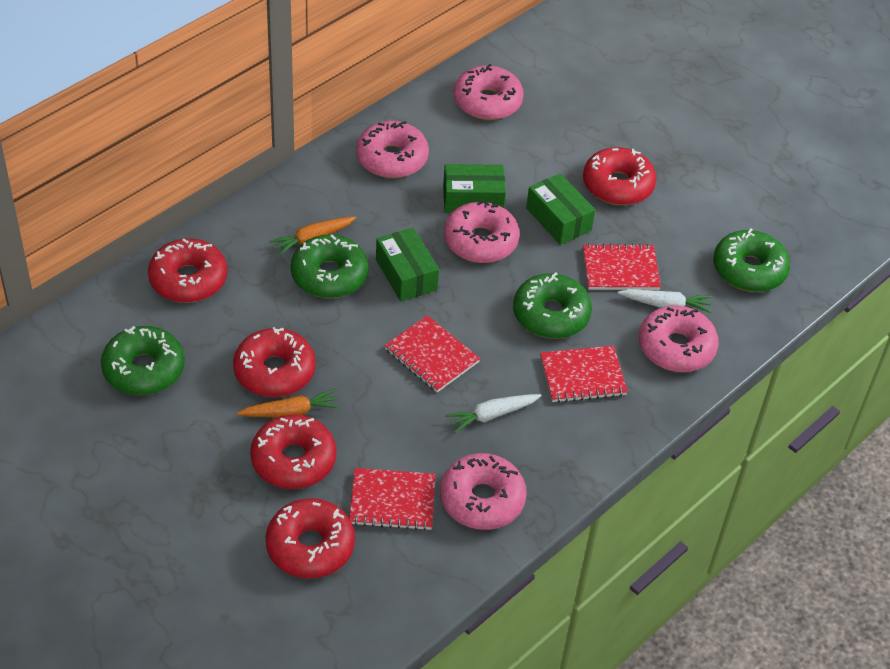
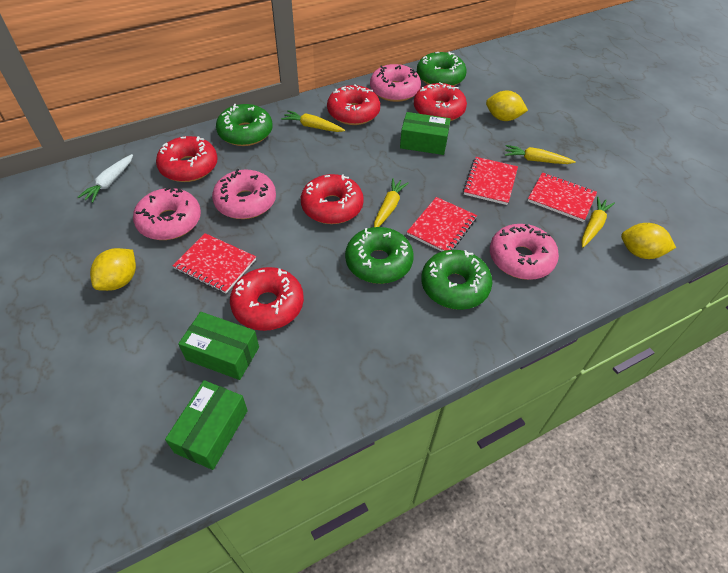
orange carrot: 2 -> 0
pink donut: 5 -> 4
white carrot: 2 -> 1
yellow carrot: 0 -> 4
yellow lemon: 0 -> 3

